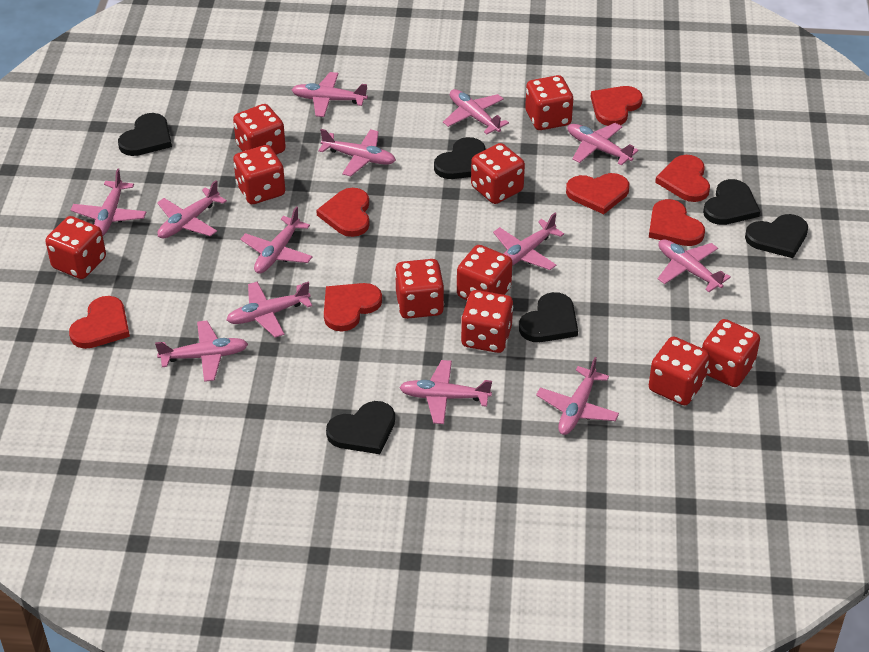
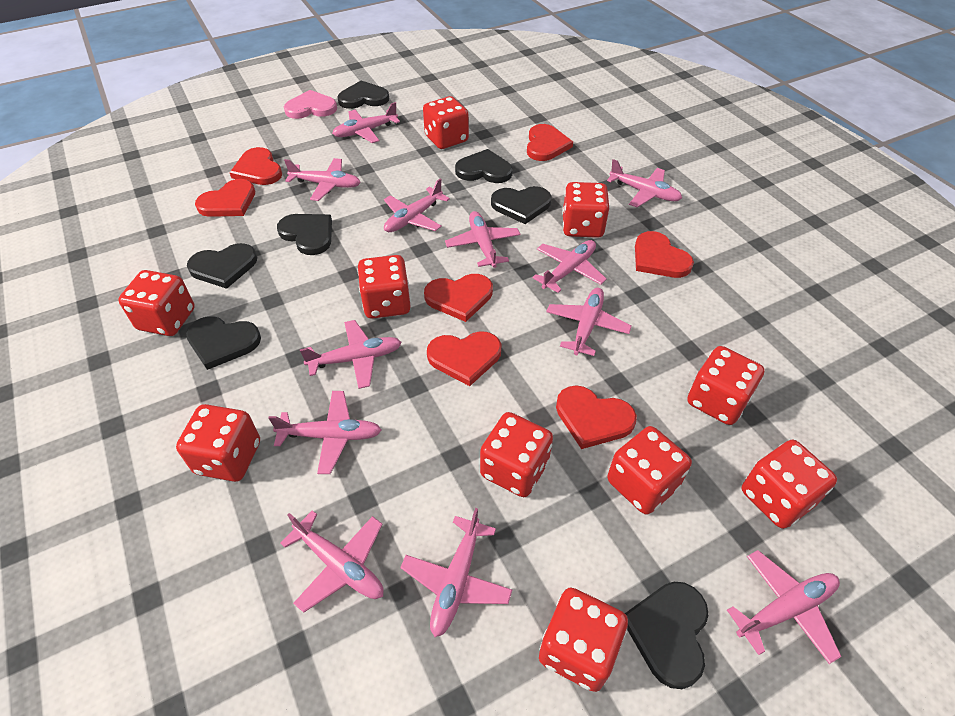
black heart: 6 -> 7
pink heart: 0 -> 1
pink plane: 13 -> 12

